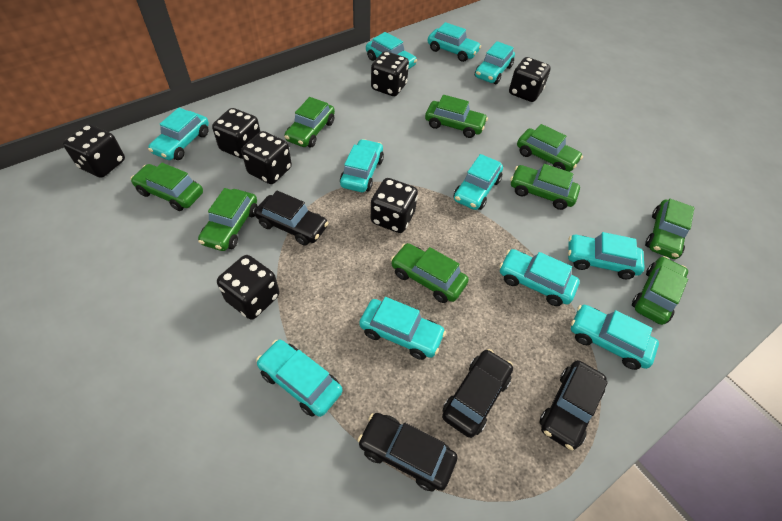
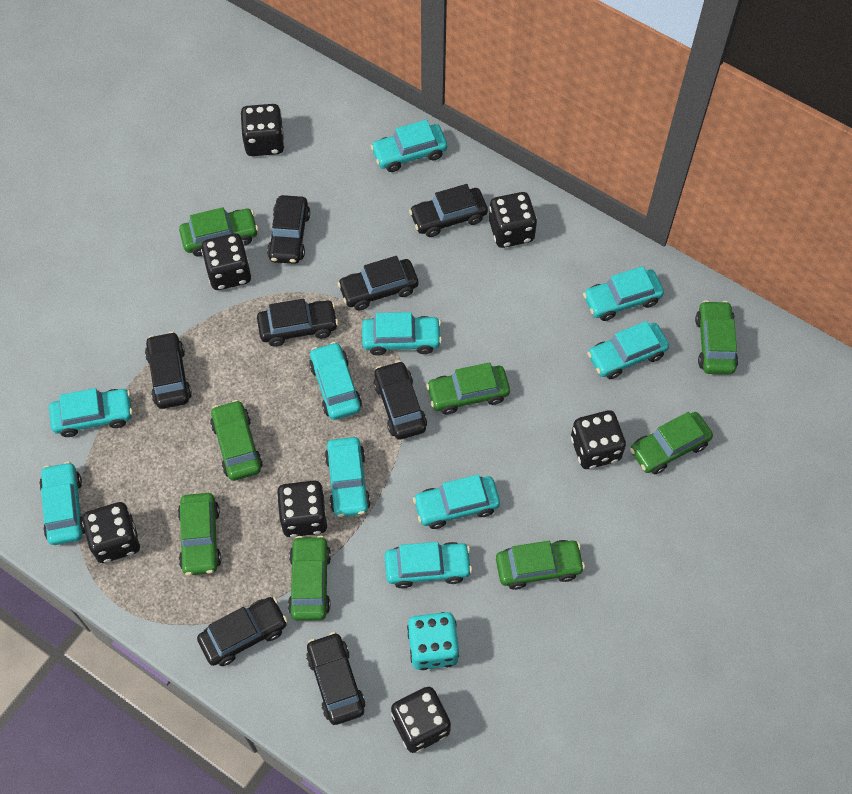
black car: 4 -> 8
green car: 9 -> 8
turquoise car: 11 -> 10
turquoise dice: 0 -> 1

